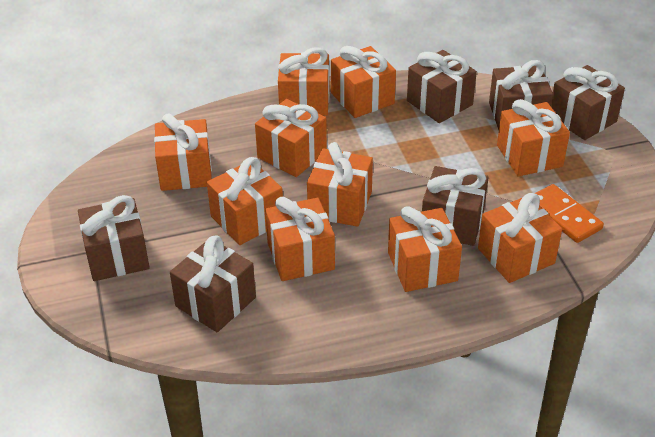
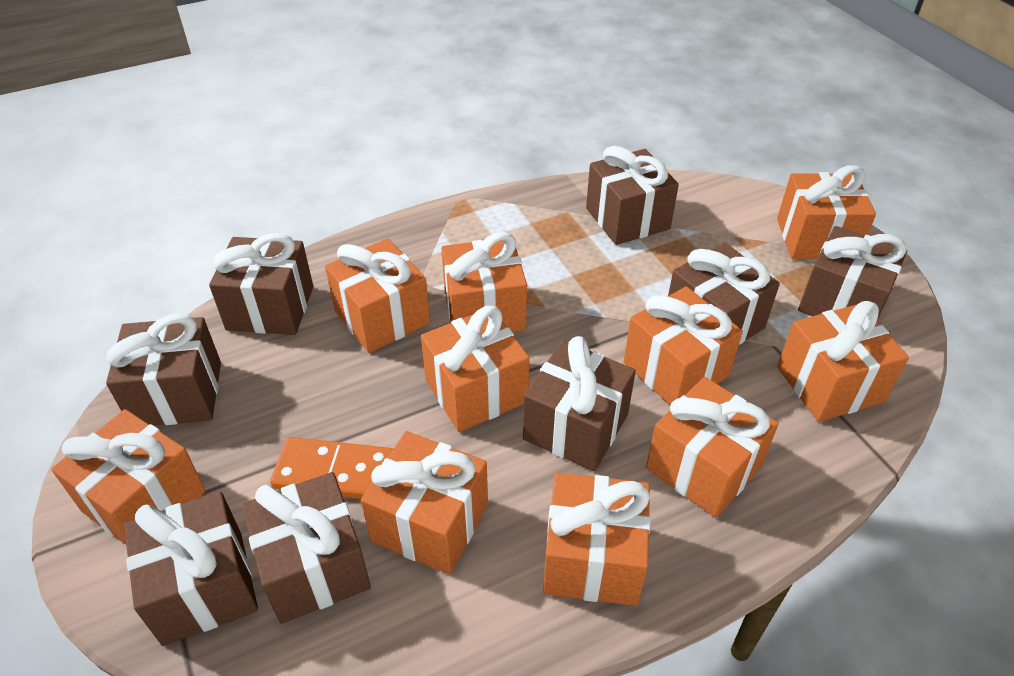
brown gift: 6 -> 8

